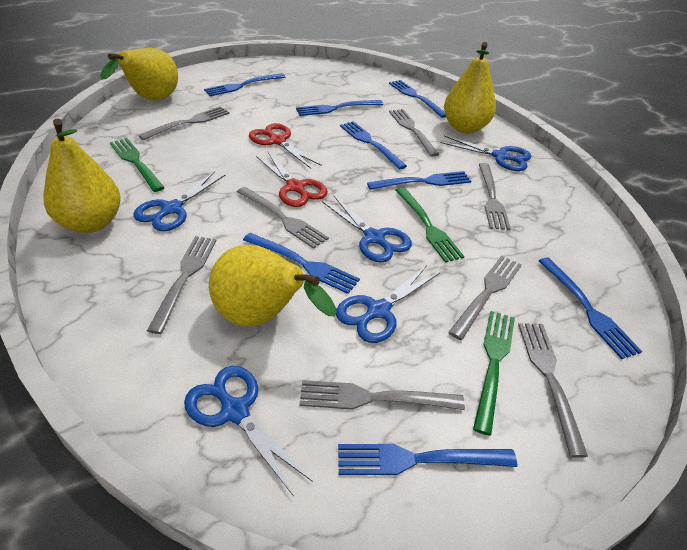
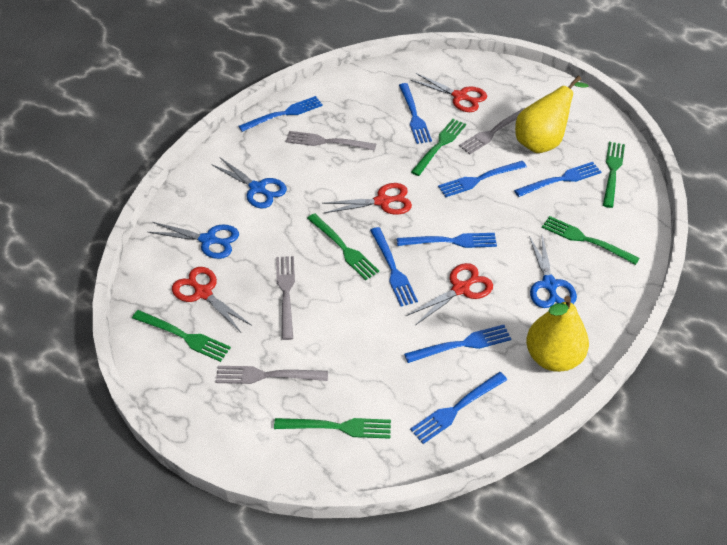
blue scissors: 5 -> 3
green fork: 3 -> 6
grey fork: 8 -> 4
red scissors: 2 -> 4
yellow pear: 4 -> 2

